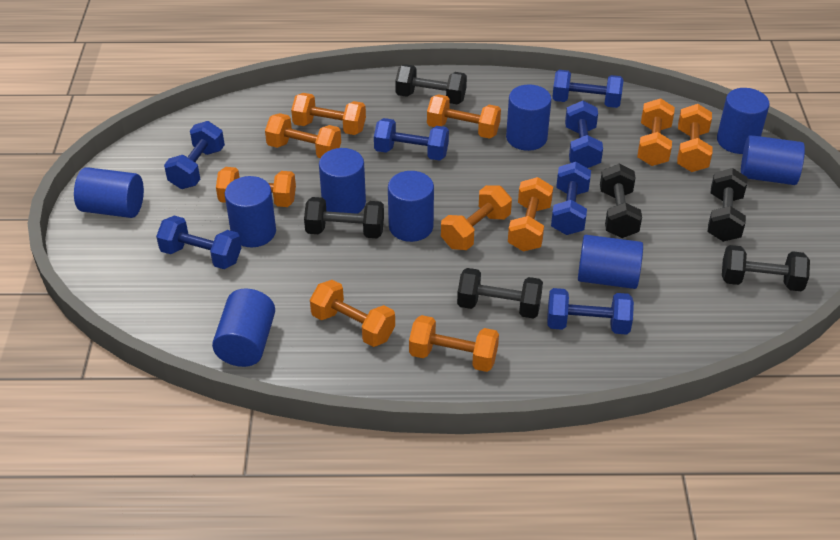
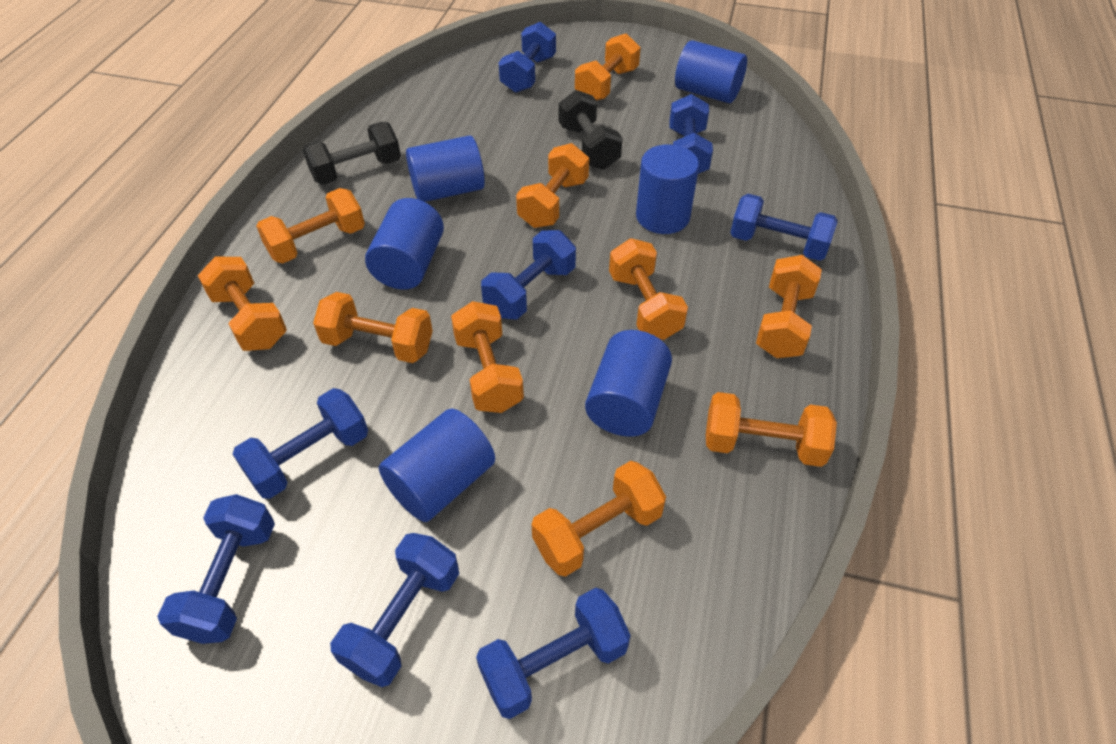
black dumbbell: 6 -> 2
blue cylinder: 9 -> 6
blue dumbbell: 7 -> 8

